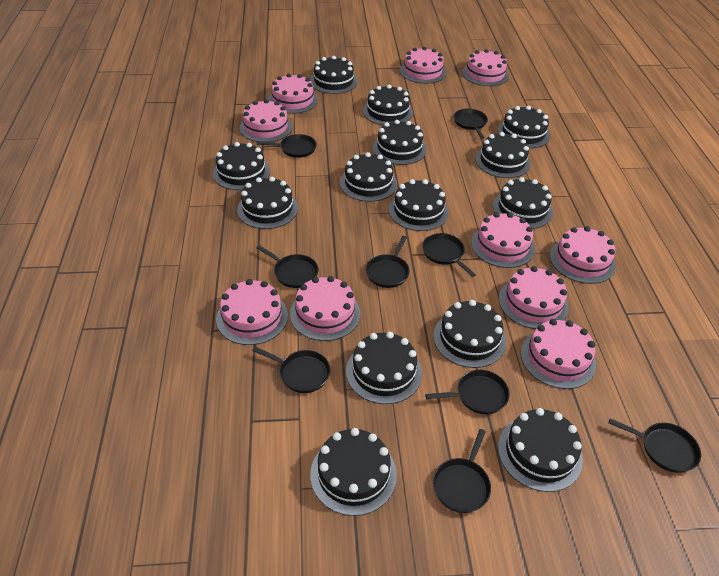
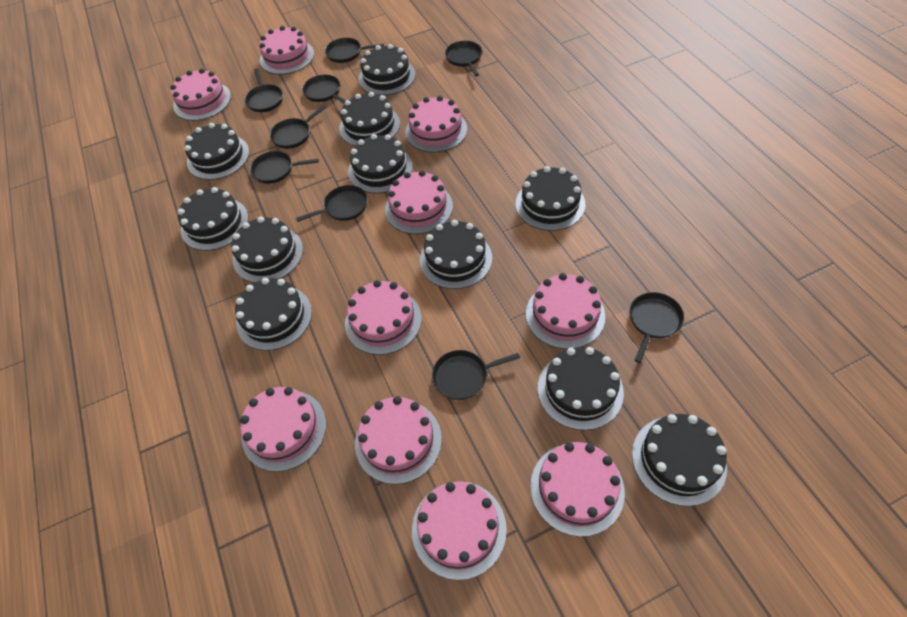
black cake: 14 -> 11

